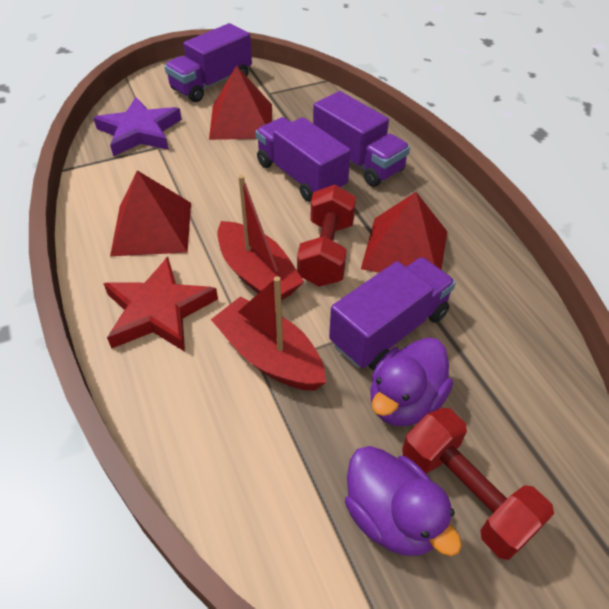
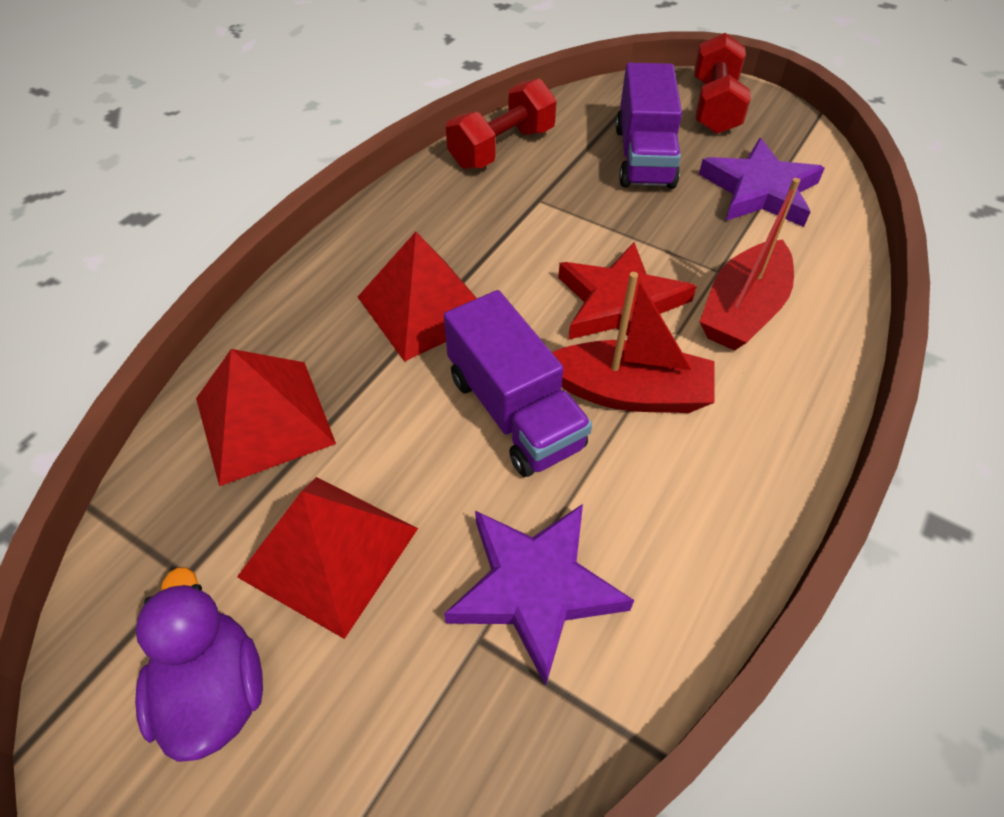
purple duck: 2 -> 1
purple star: 1 -> 2
purple truck: 4 -> 2

